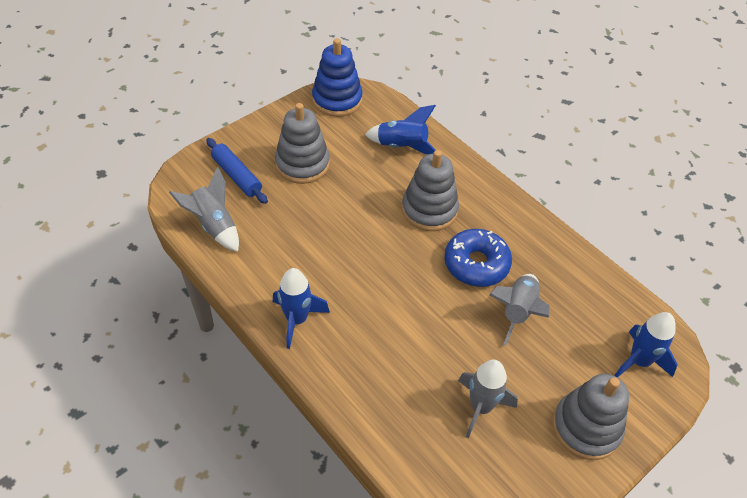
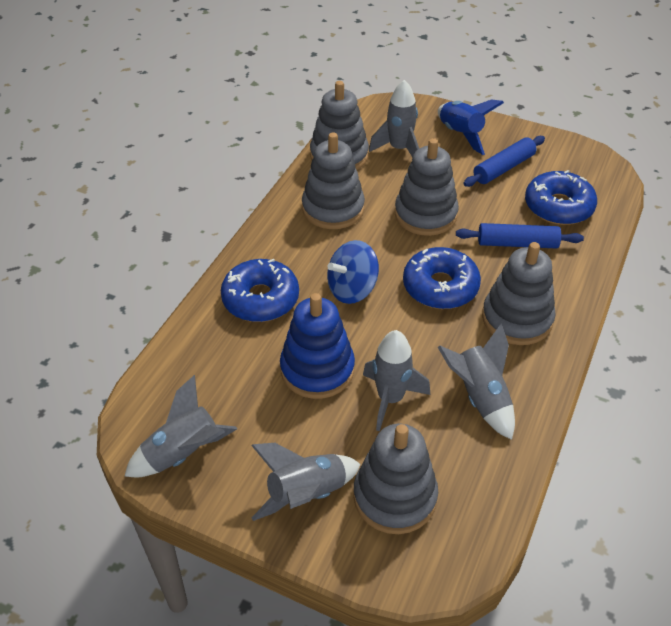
blue donut: 1 -> 3
blue rocket: 3 -> 1
blue rolling pin: 1 -> 2
blue spinning top: 0 -> 1
grey rocket: 3 -> 5
grey stacking toy: 3 -> 5

